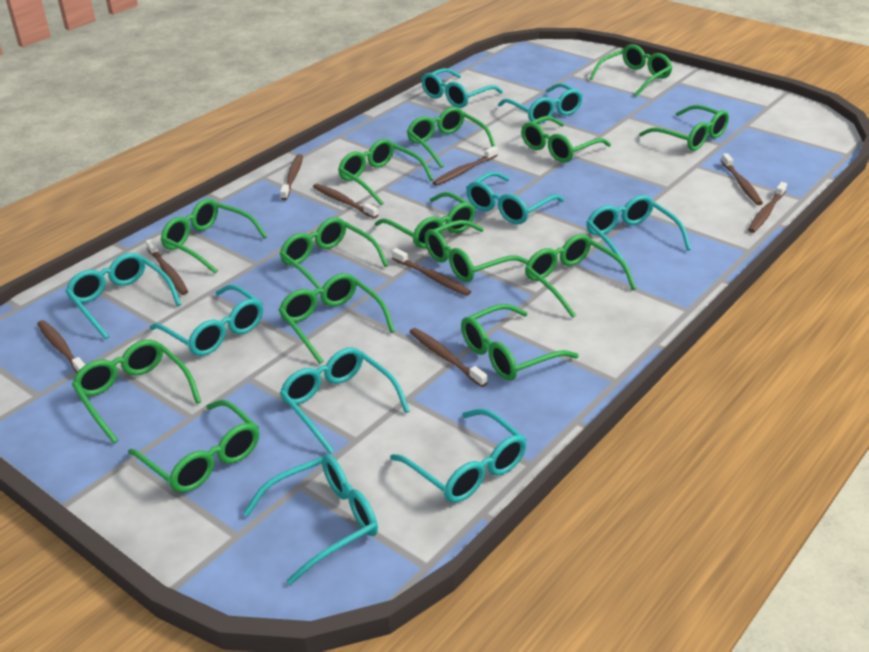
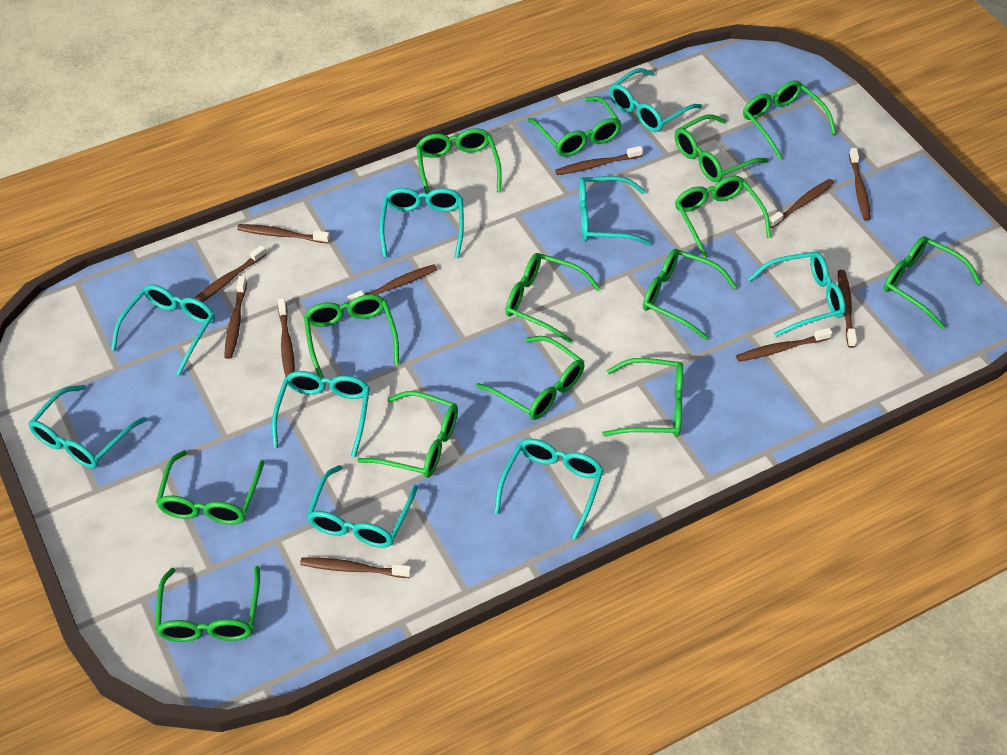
brown toothbrush: 9 -> 11

